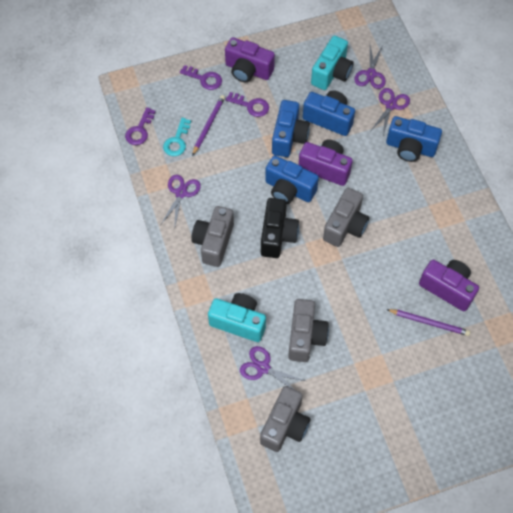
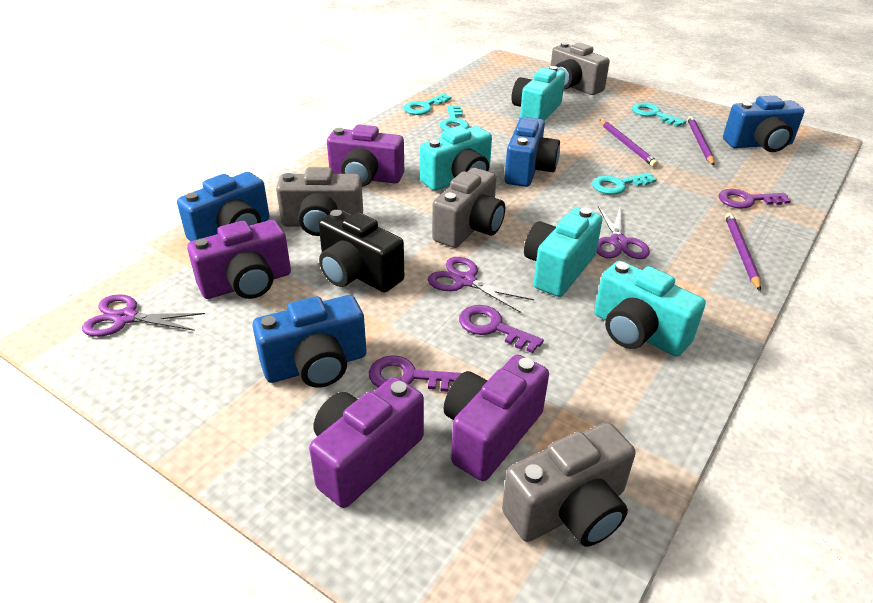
purple camera: 3 -> 4
purple pencil: 2 -> 3
purple scissors: 4 -> 3
turquoise camera: 2 -> 4
turquoise key: 1 -> 4

